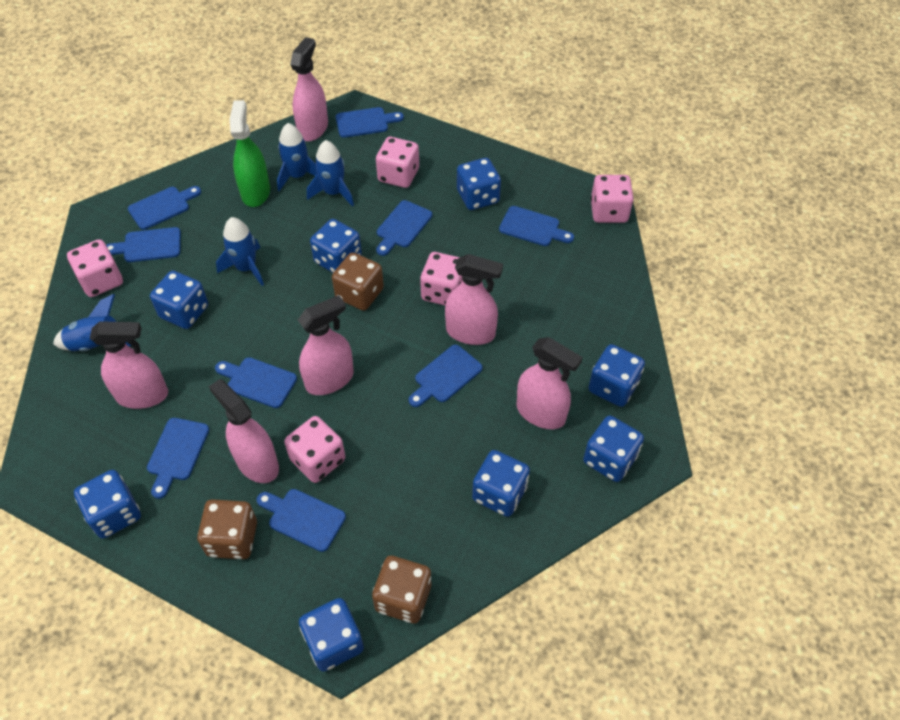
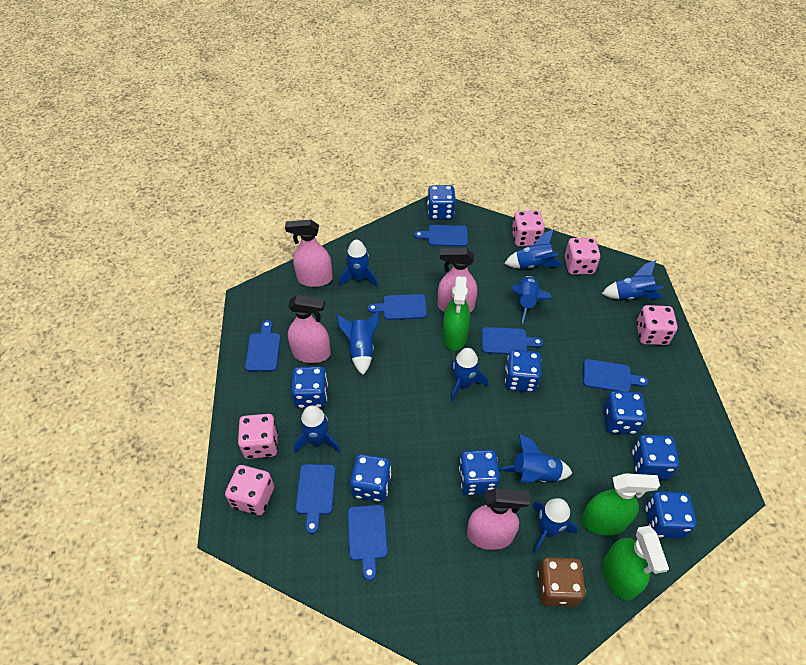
blue cutting board: 9 -> 7
blue rocket: 4 -> 9
brown dice: 3 -> 1
green spray bottle: 1 -> 3
pink spray bottle: 6 -> 4

